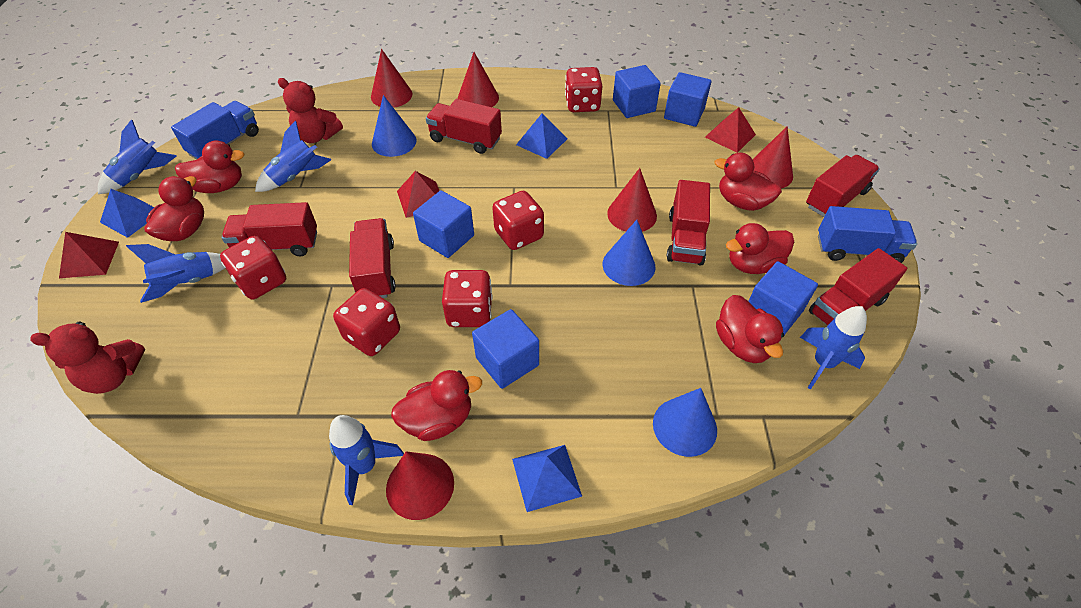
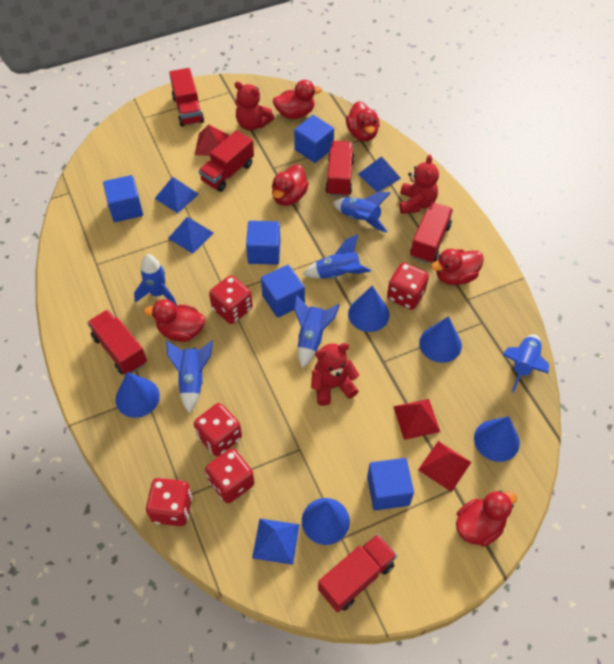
blue cone: 3 -> 5
blue pyramid: 3 -> 4
blue rocket: 5 -> 6
blue truck: 2 -> 0
red cone: 5 -> 0
red teddy bear: 2 -> 3

